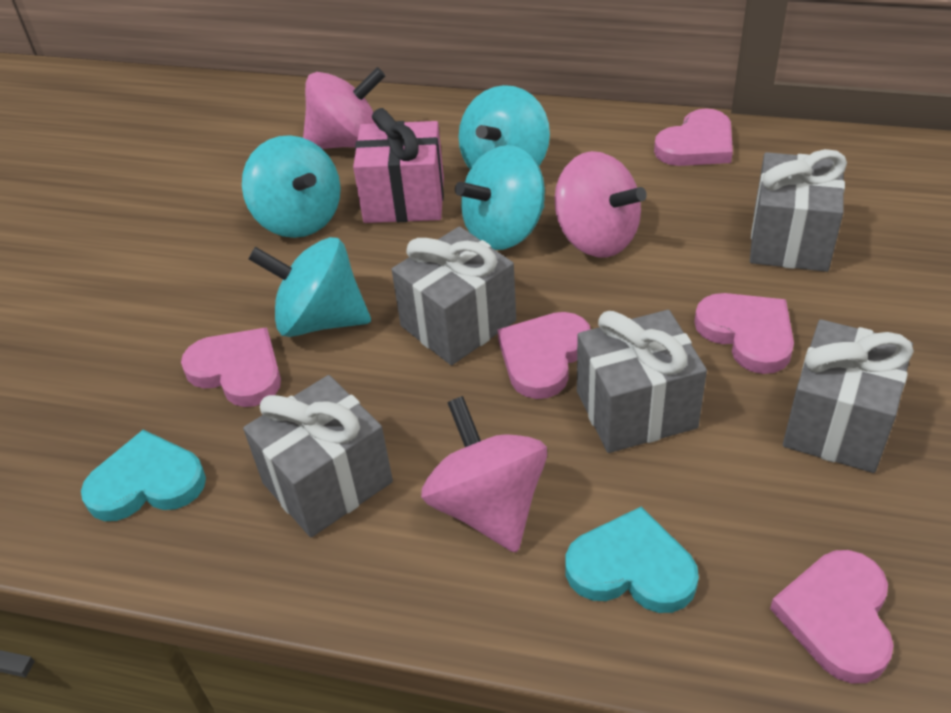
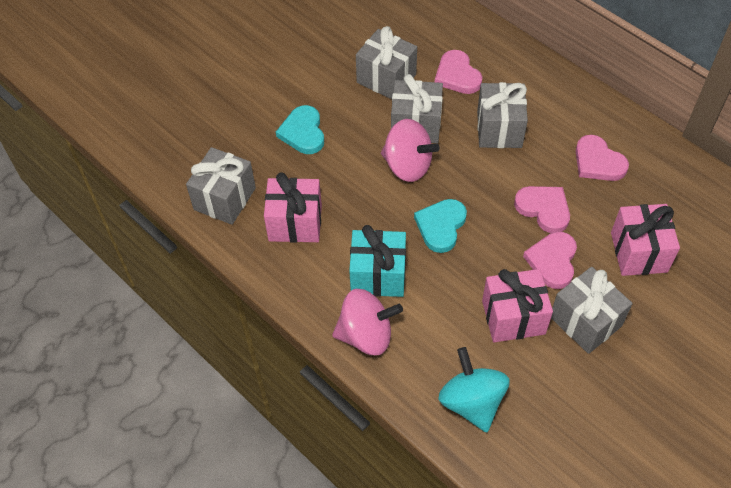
pink gift: 1 -> 3
pink heart: 5 -> 4
pink spinning top: 3 -> 2
turquoise gift: 0 -> 1
turquoise spinning top: 4 -> 1

